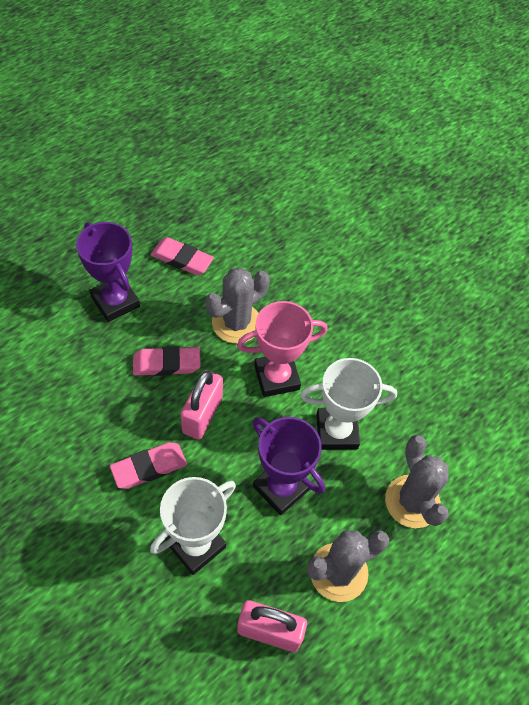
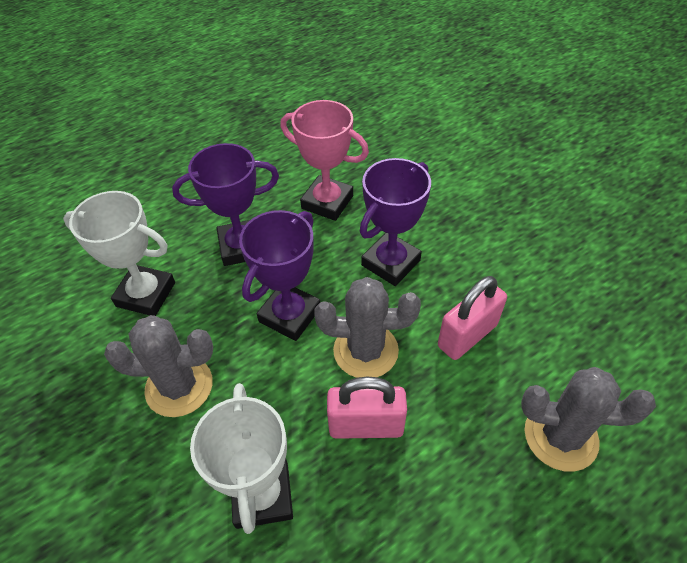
pink eraser: 3 -> 0
purple trophy: 2 -> 3

